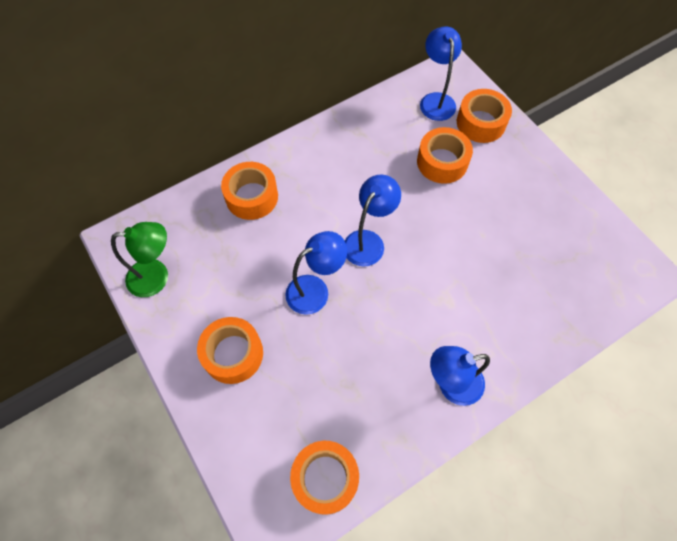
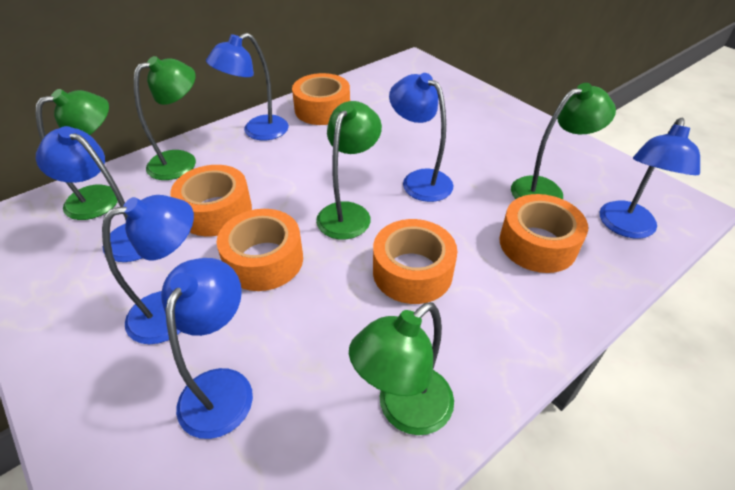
blue lamp: 4 -> 6
green lamp: 1 -> 5

